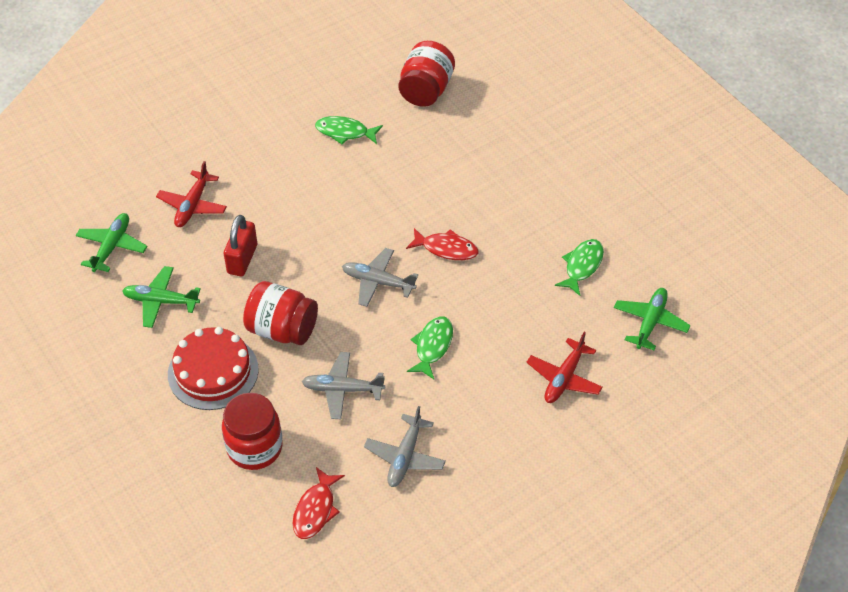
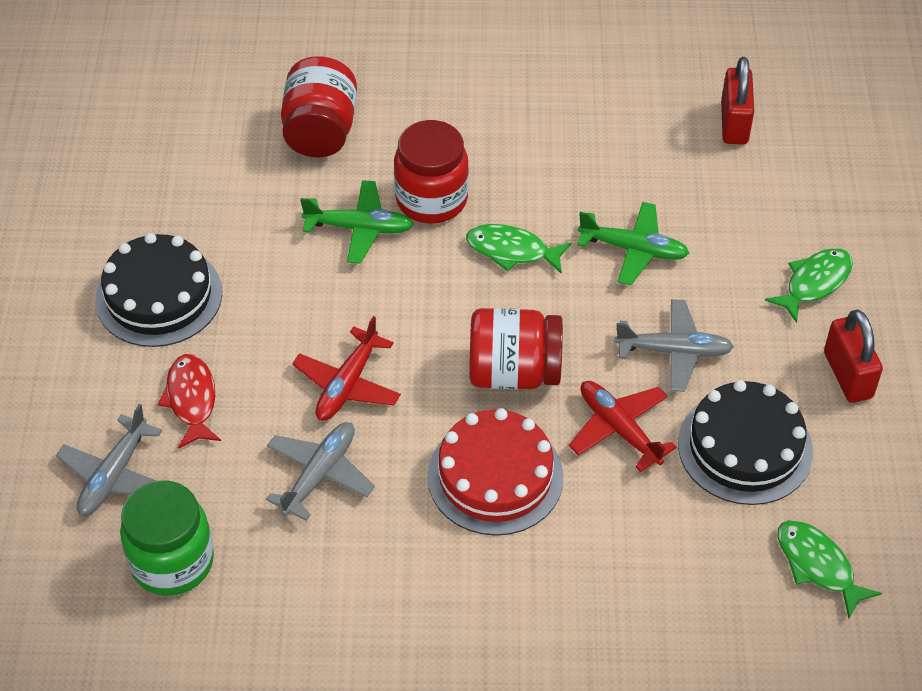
black cake: 0 -> 2
green jar: 0 -> 1
green plane: 3 -> 2
red fish: 2 -> 1
red padlock: 1 -> 2

